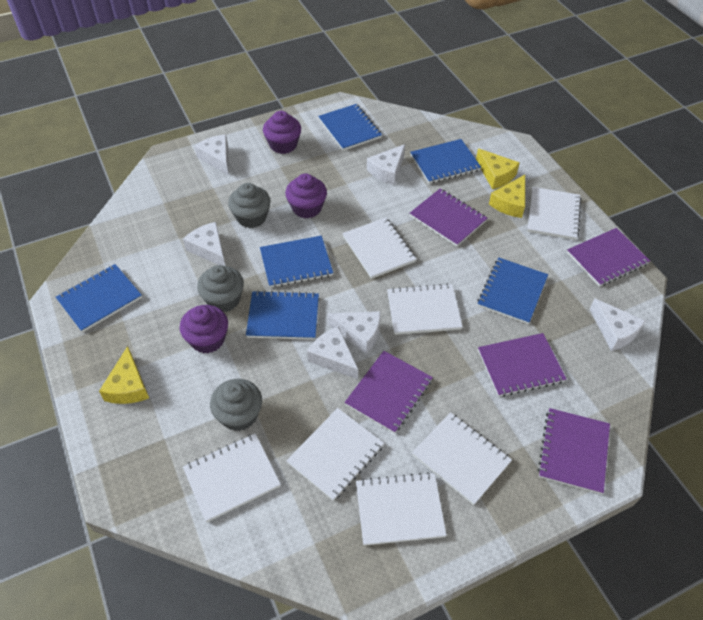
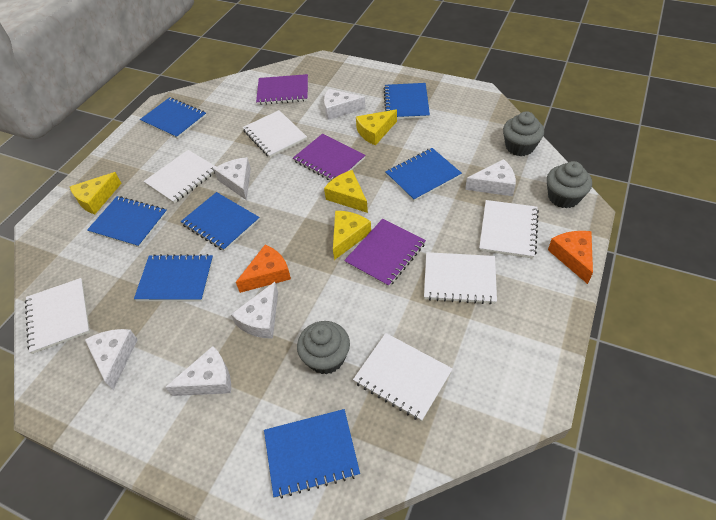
blue notebook: 6 -> 7
orange cheese: 0 -> 2
purple cupcake: 3 -> 0
purple notebook: 5 -> 3
white notebook: 7 -> 6
yellow cheese: 3 -> 4

